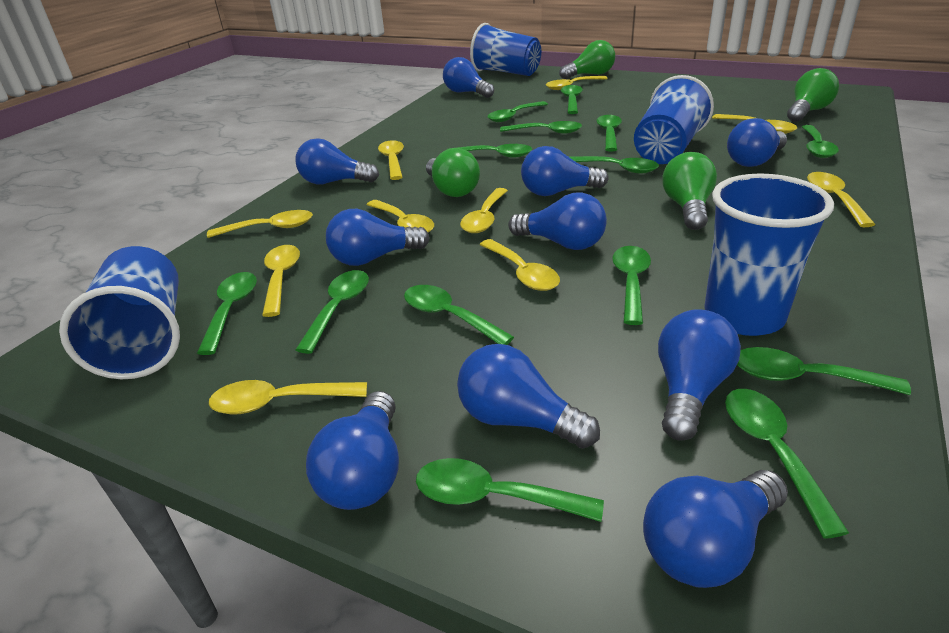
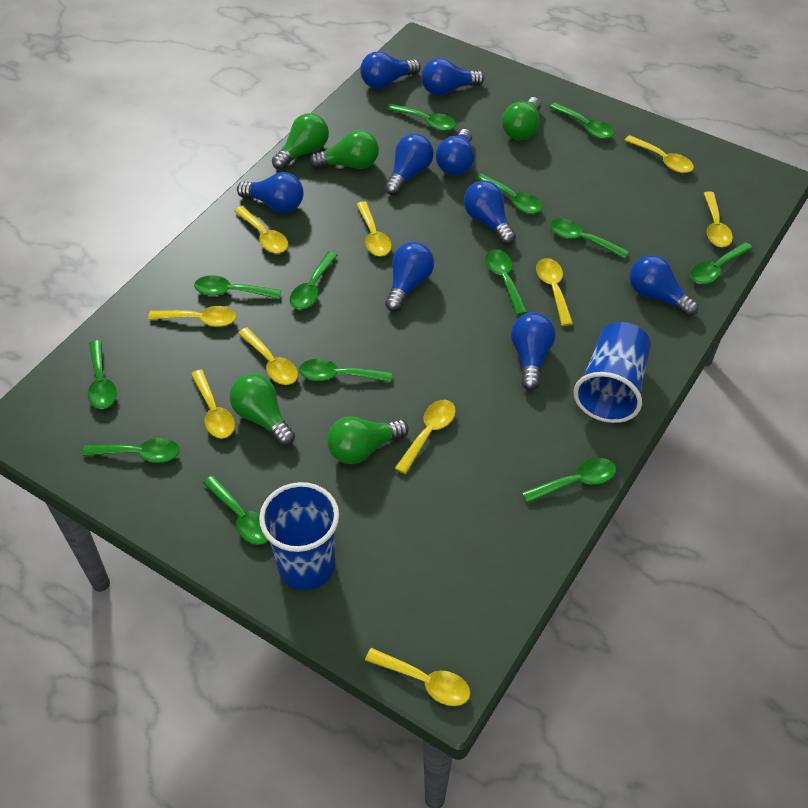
blue cup: 4 -> 2
blue light bulb: 10 -> 9
green light bulb: 4 -> 5
green spoon: 14 -> 13

